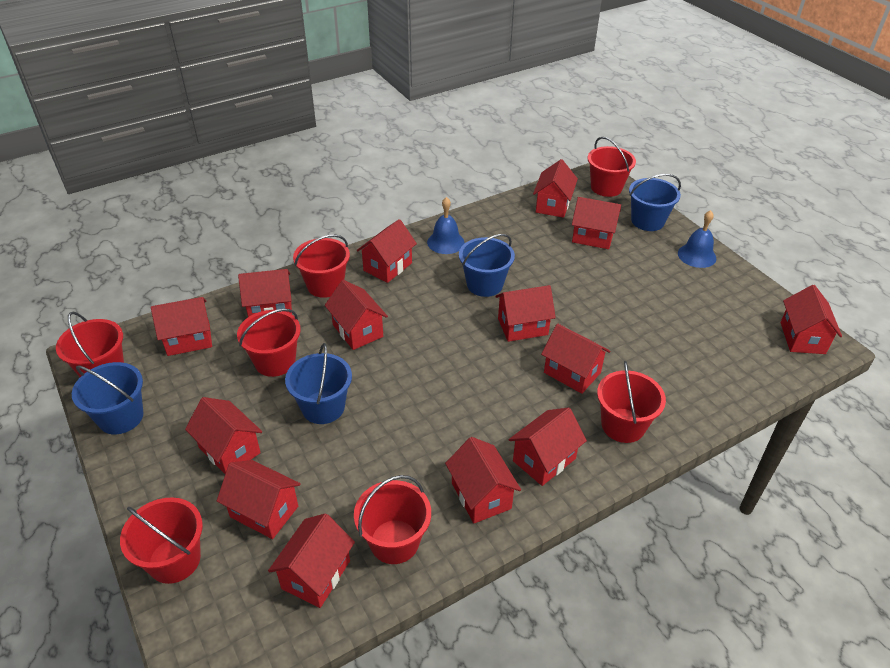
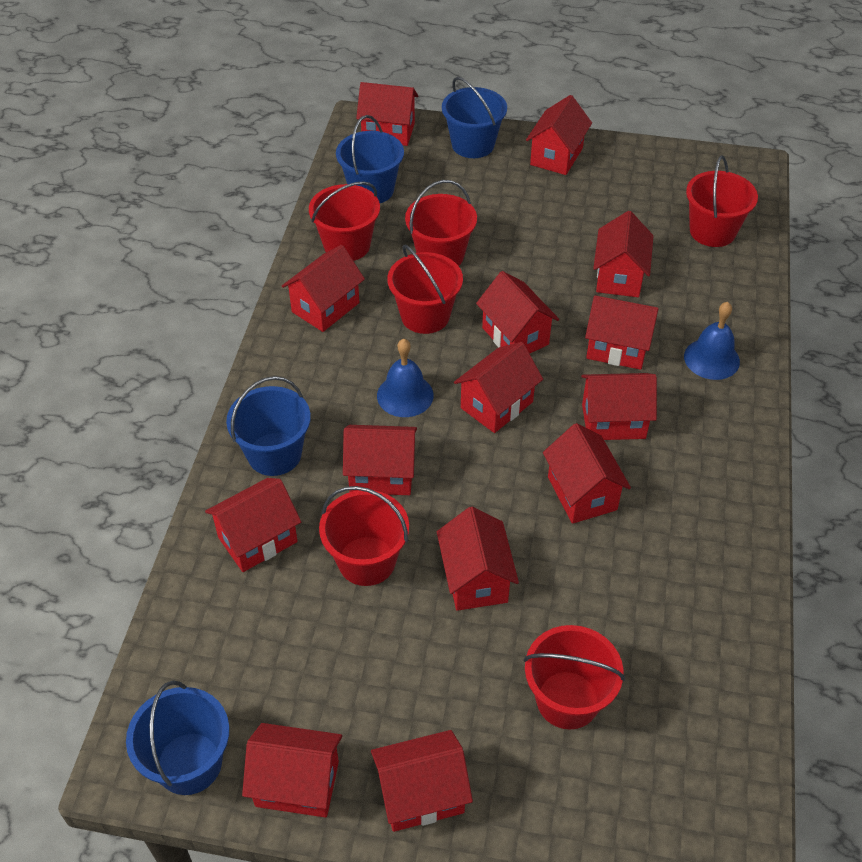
red bucket: 7 -> 6

